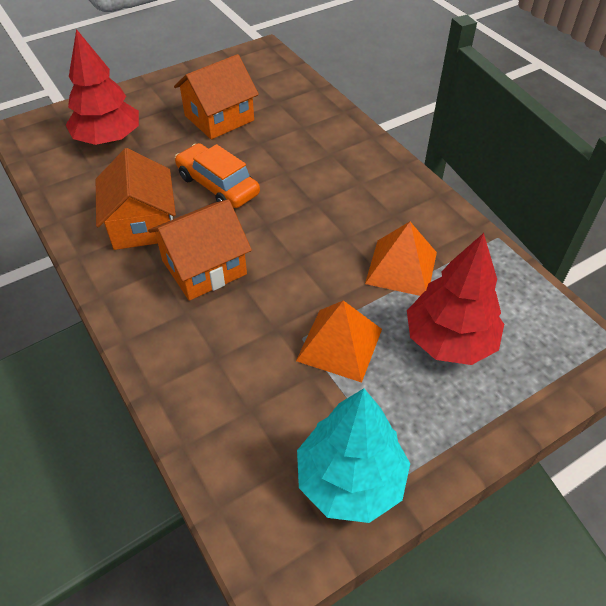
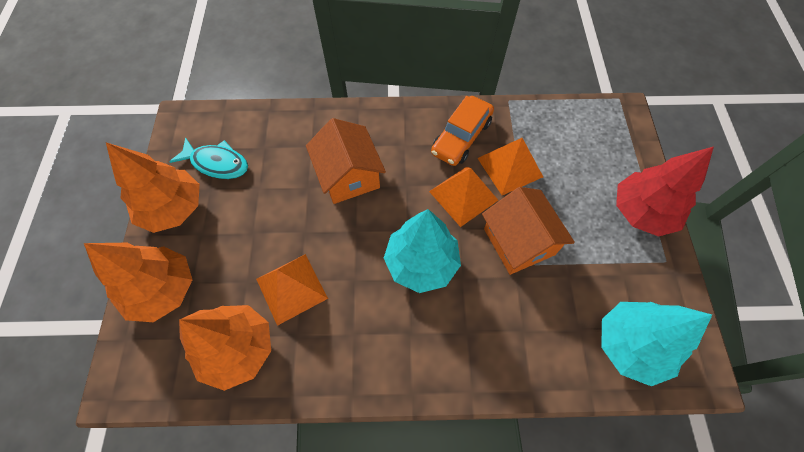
orange house: 3 -> 2
orange pyramid: 2 -> 3
orange tree: 0 -> 3
red tree: 2 -> 1
turquoise fish: 0 -> 1
turquoise tree: 1 -> 2

